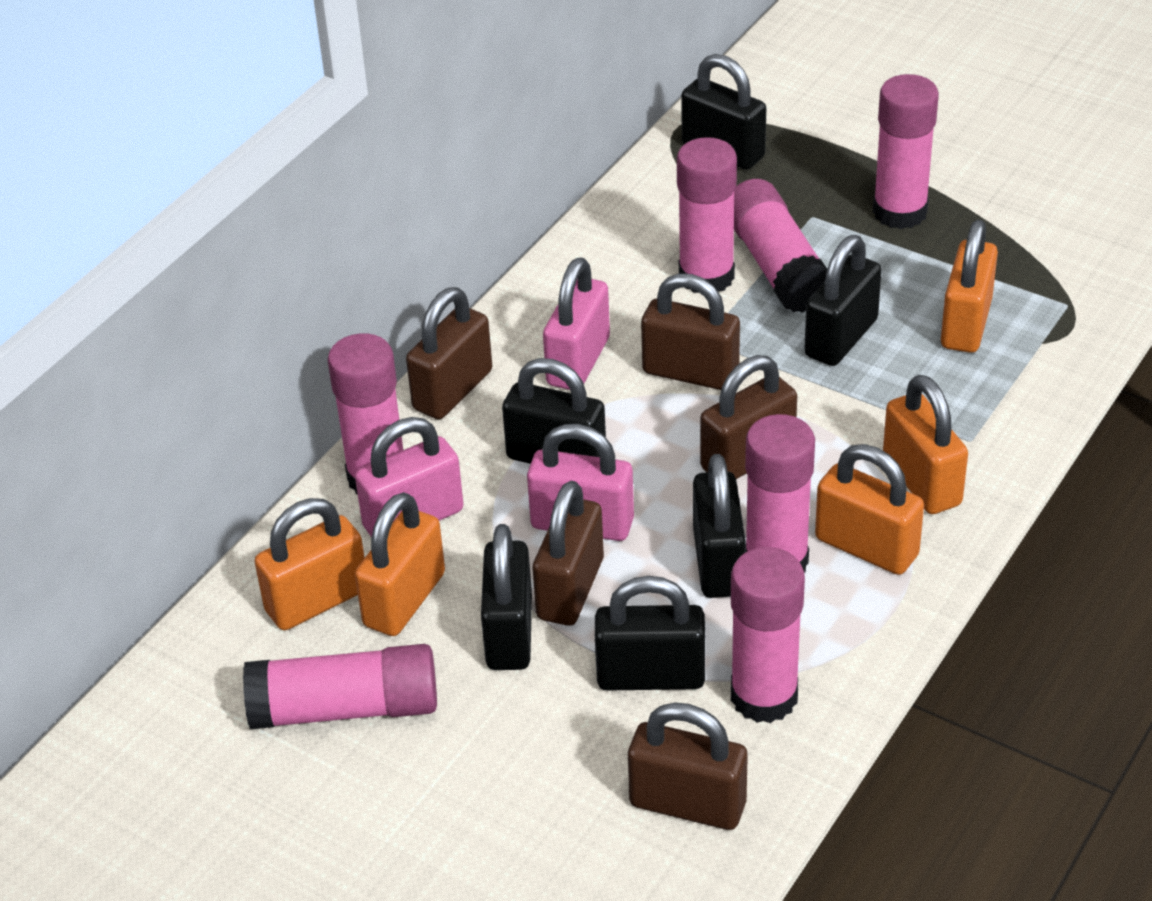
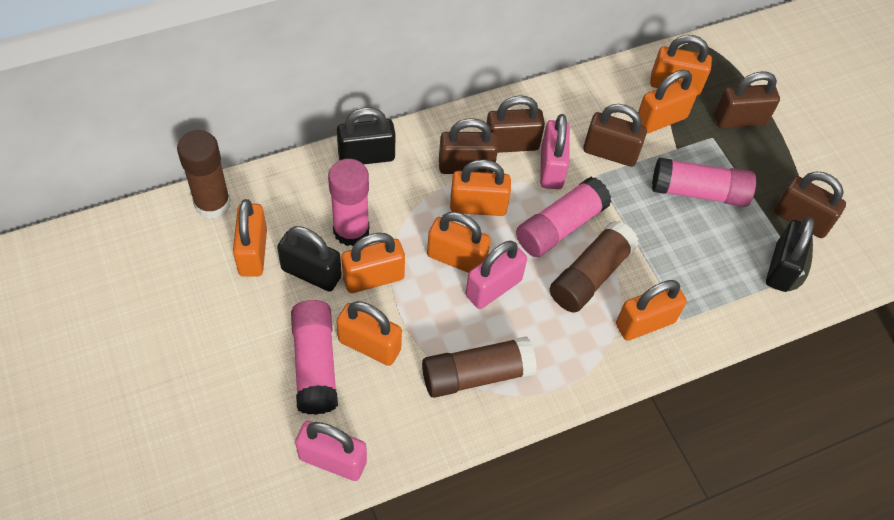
black padlock: 6 -> 3
brown glue stick: 0 -> 3
orange padlock: 5 -> 8
pink glue stick: 7 -> 4

